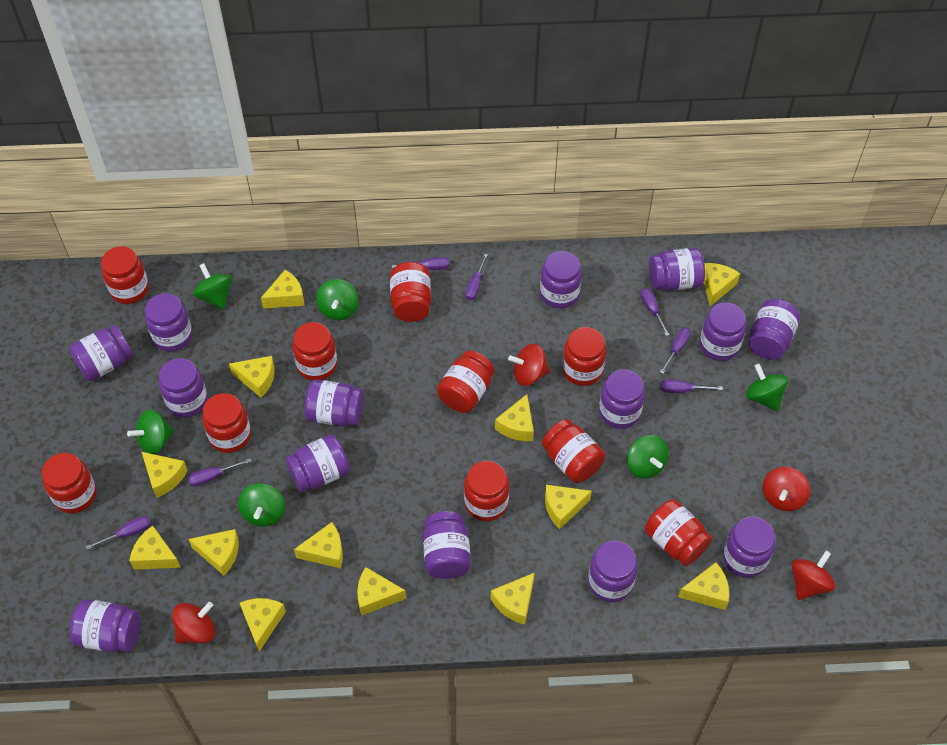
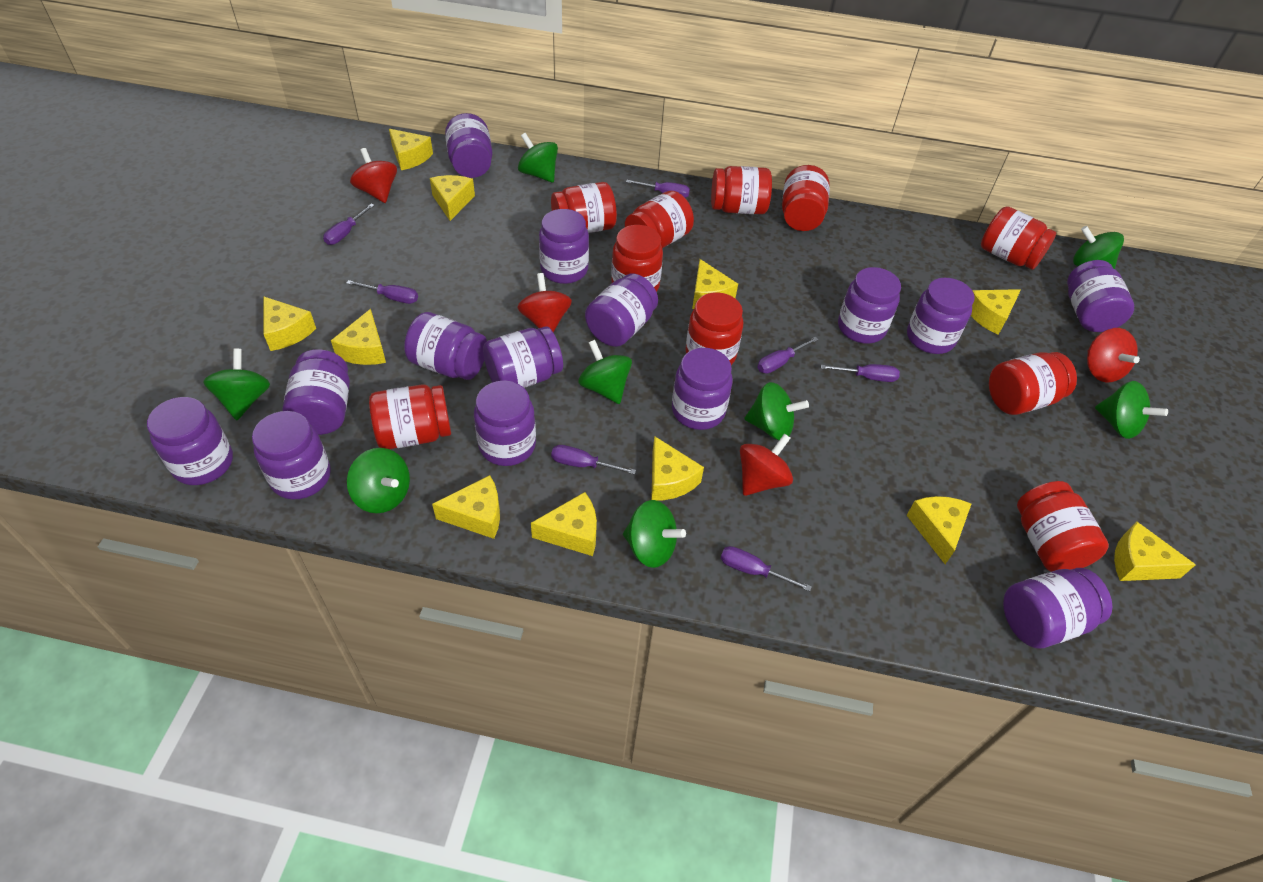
green spinning top: 6 -> 8
yellow cheese: 13 -> 11

